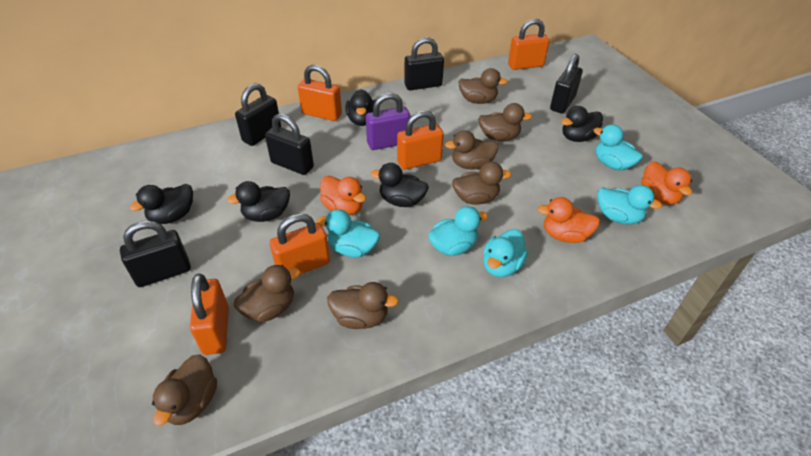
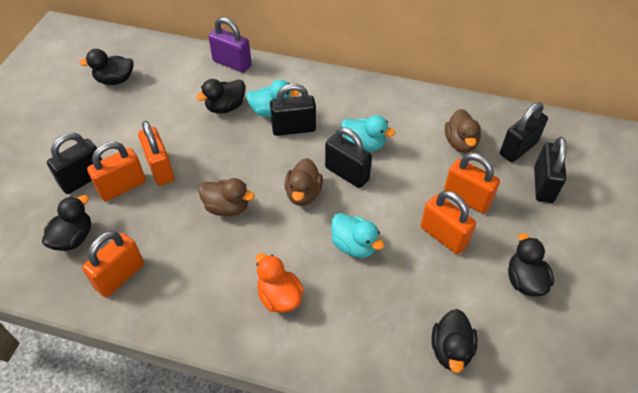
brown duck: 7 -> 3
orange duck: 3 -> 1
turquoise duck: 5 -> 3

